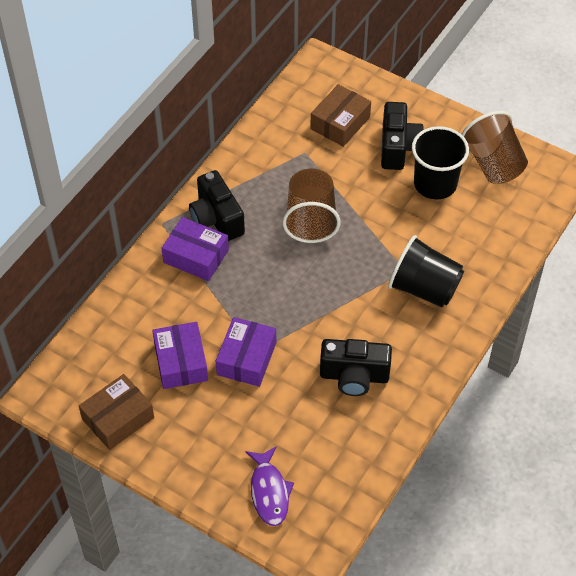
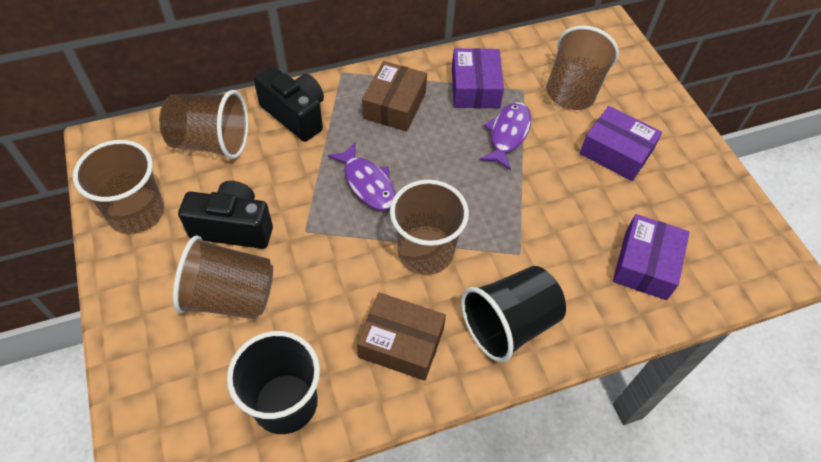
black camera: 3 -> 2
brown cup: 2 -> 5
purple fish: 1 -> 2

